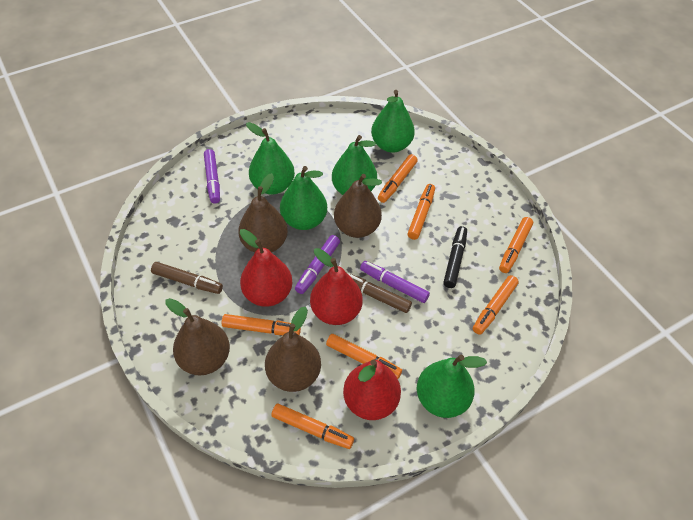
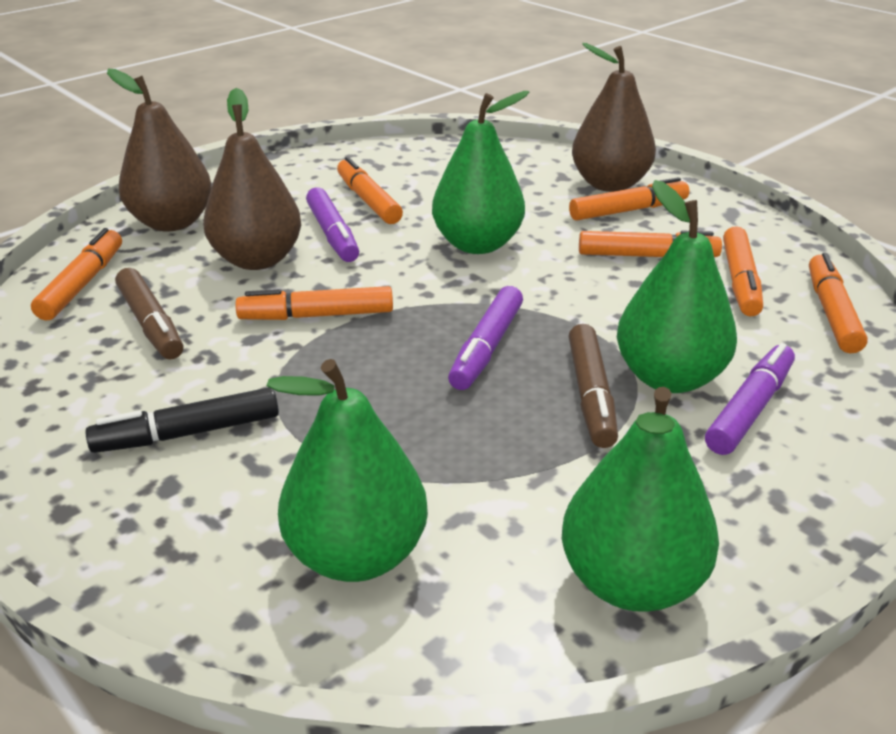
brown pear: 4 -> 3
green pear: 5 -> 4
red pear: 3 -> 0

